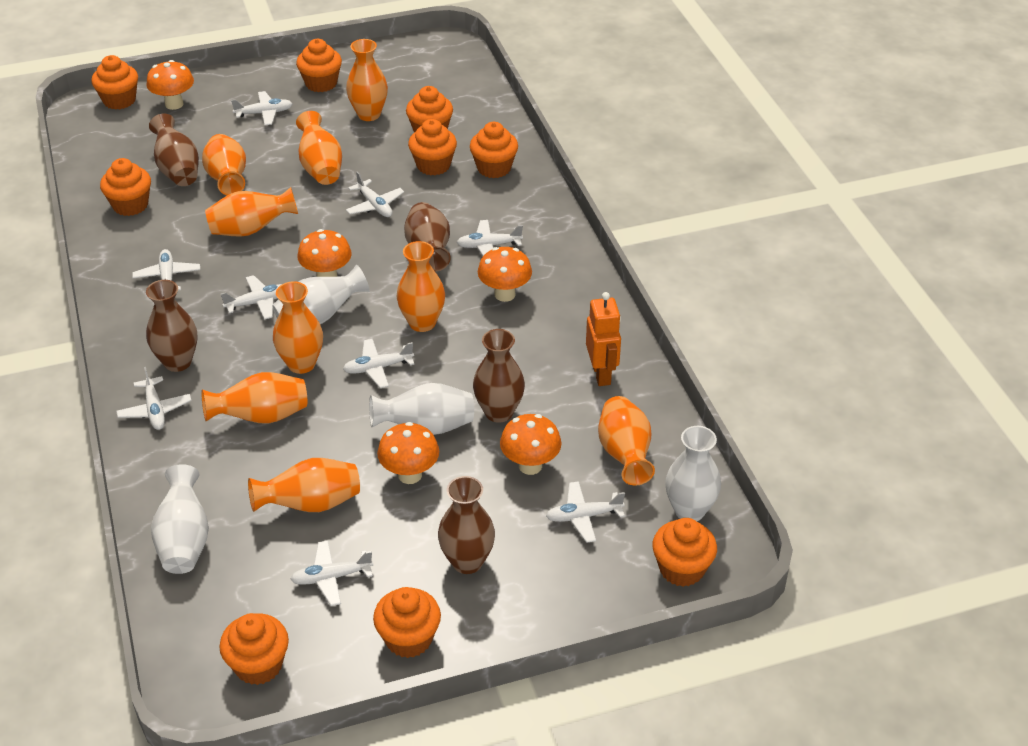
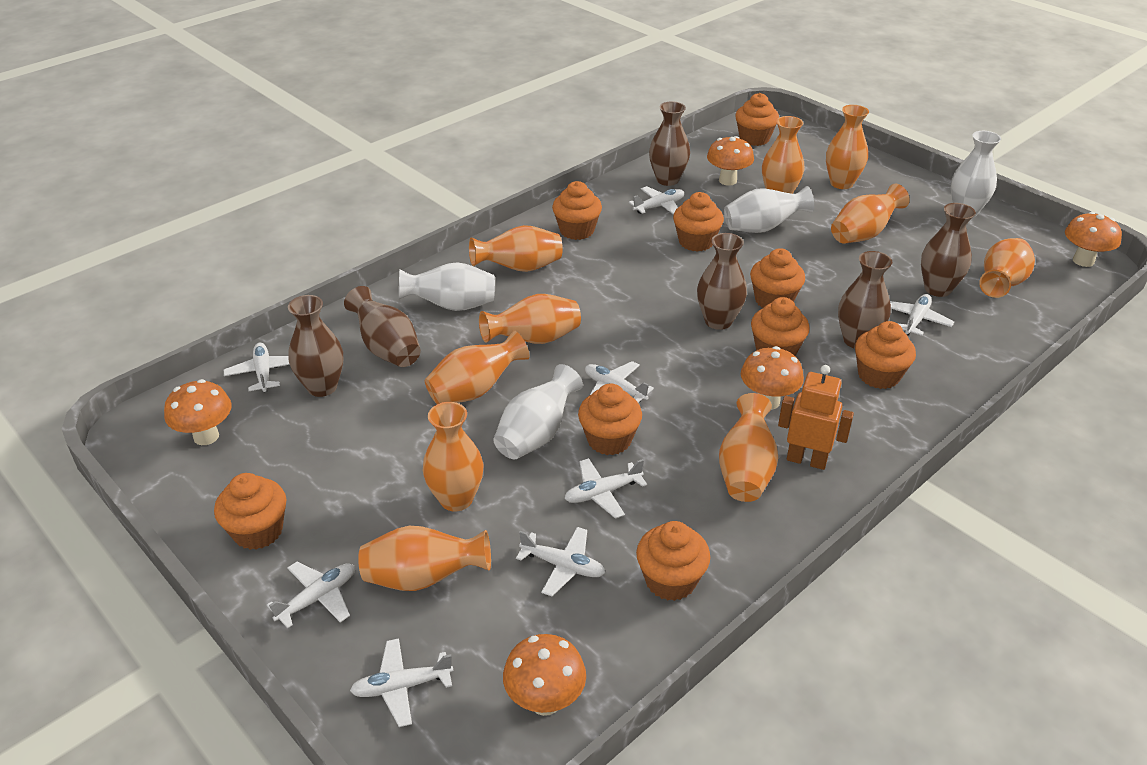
brown vase: 5 -> 6
orange vase: 9 -> 10
white plane: 9 -> 8

